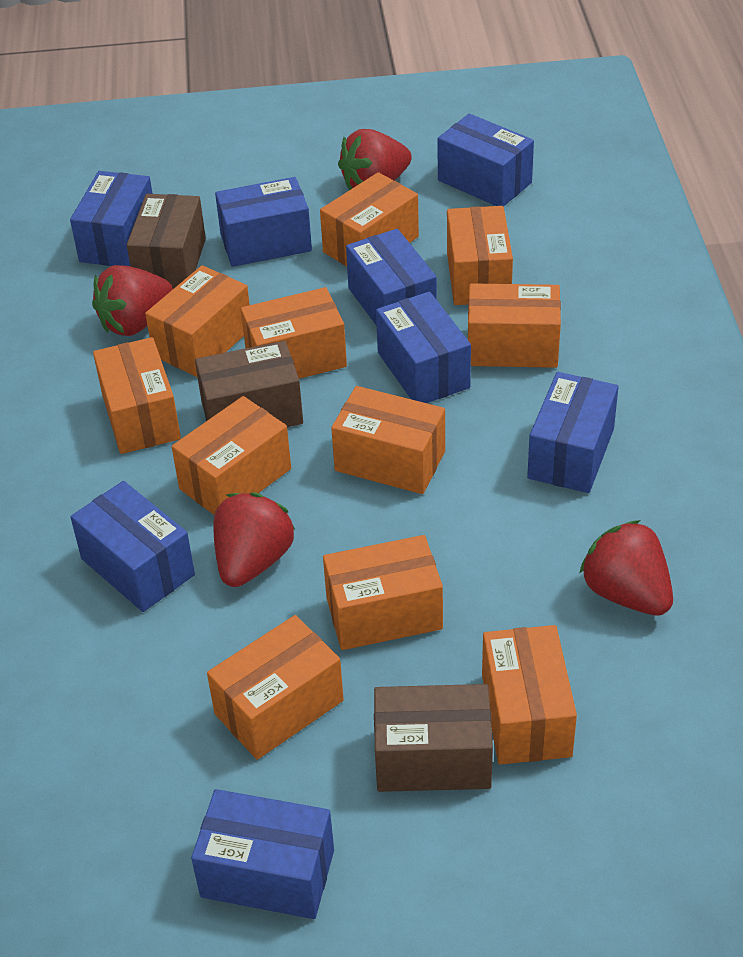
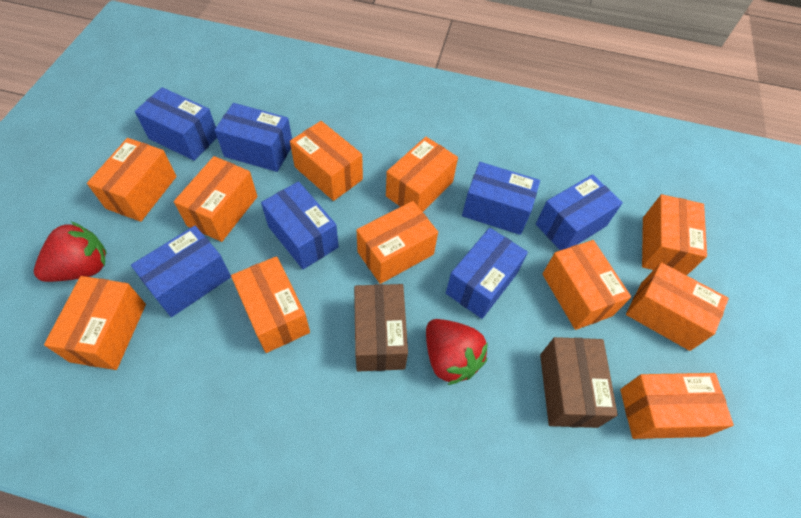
blue box: 8 -> 7
brown box: 3 -> 2
red strawberry: 4 -> 2

